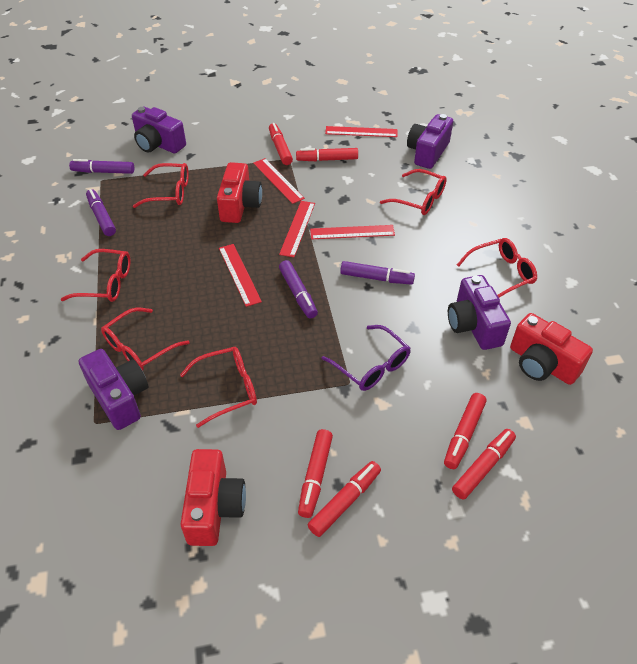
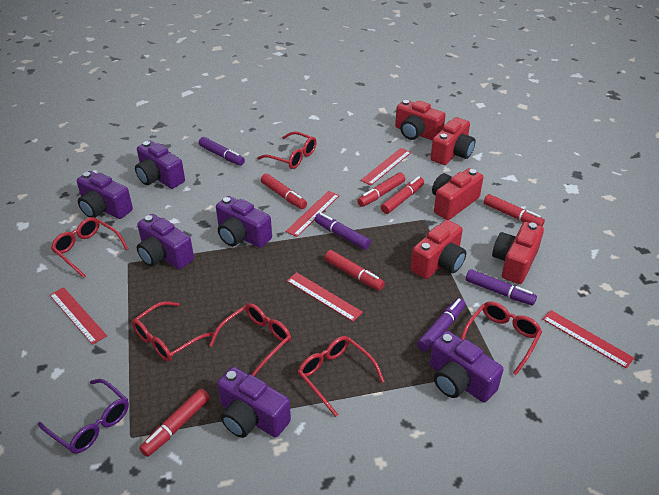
purple camera: 4 -> 6
red camera: 3 -> 5

